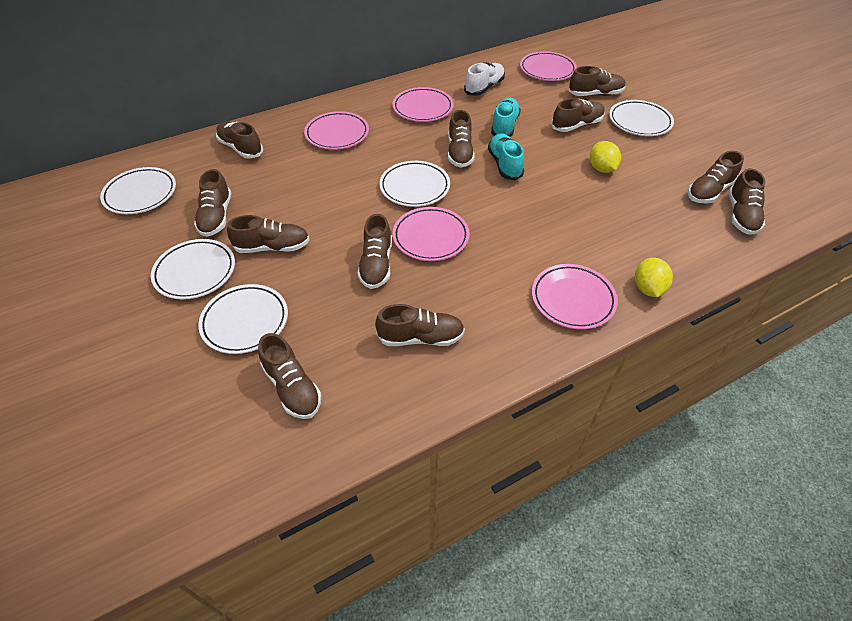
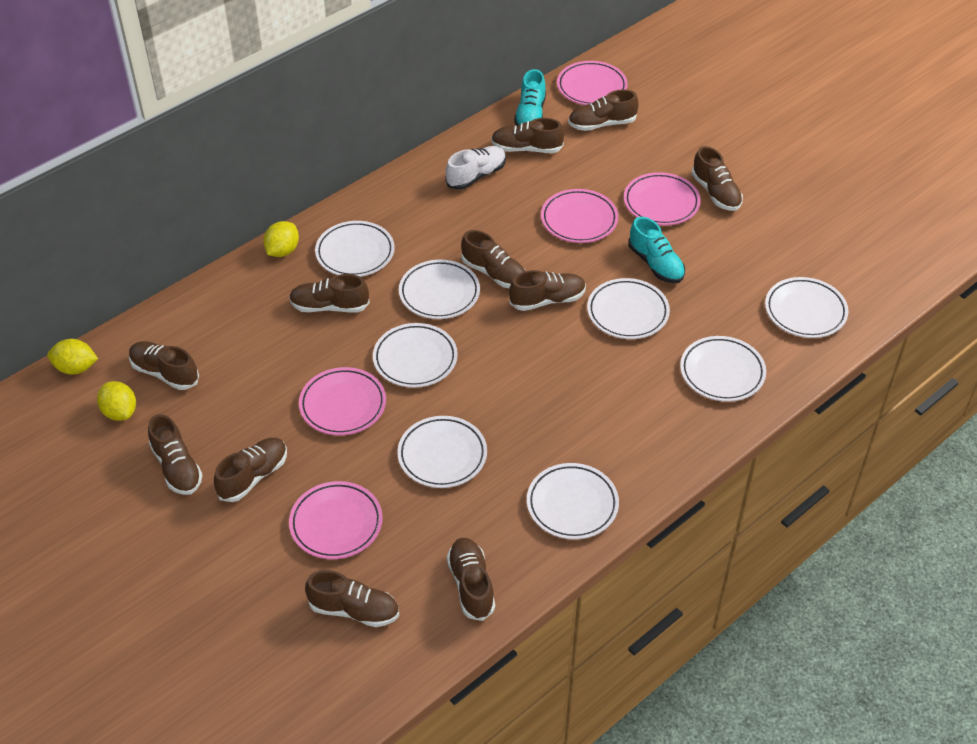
white plate: 5 -> 8
yellow lemon: 2 -> 3

